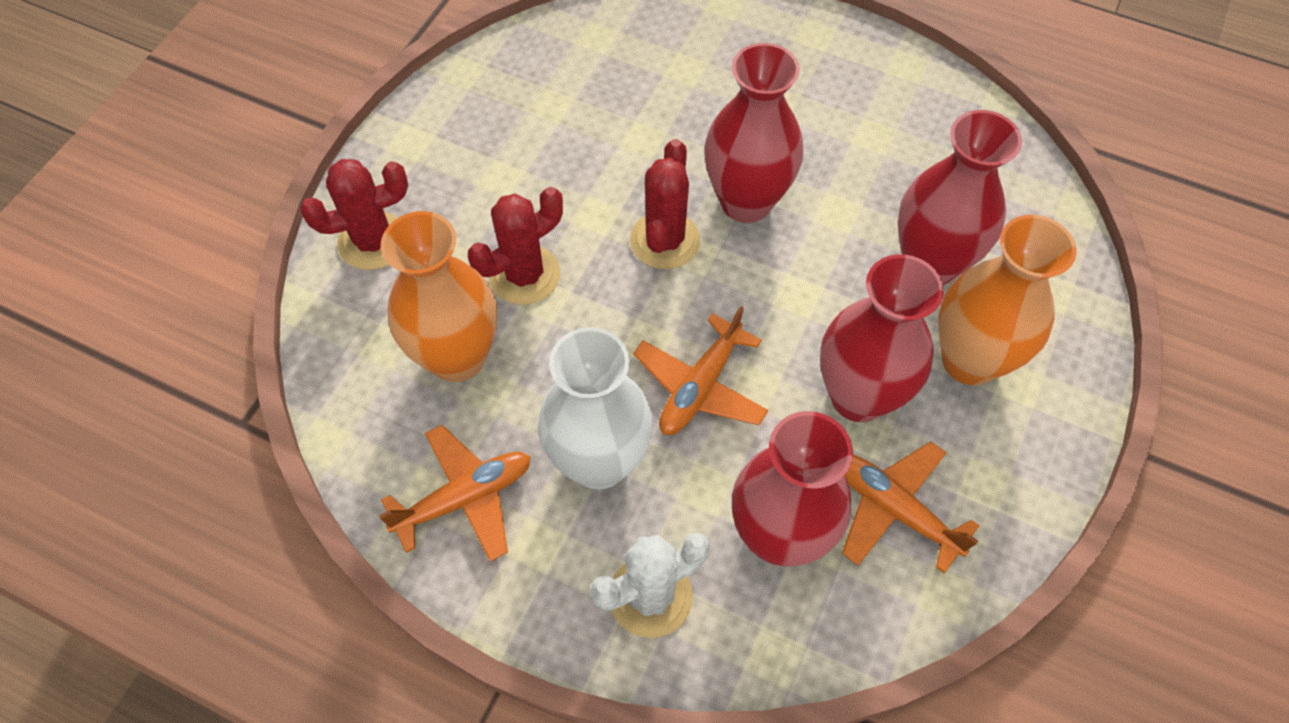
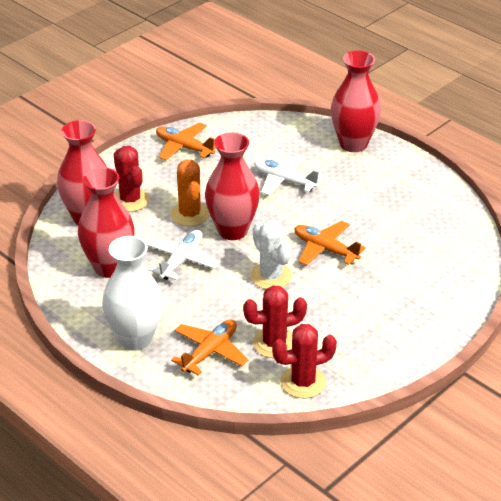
orange cactus: 0 -> 1
orange vase: 2 -> 0
white plane: 0 -> 2

